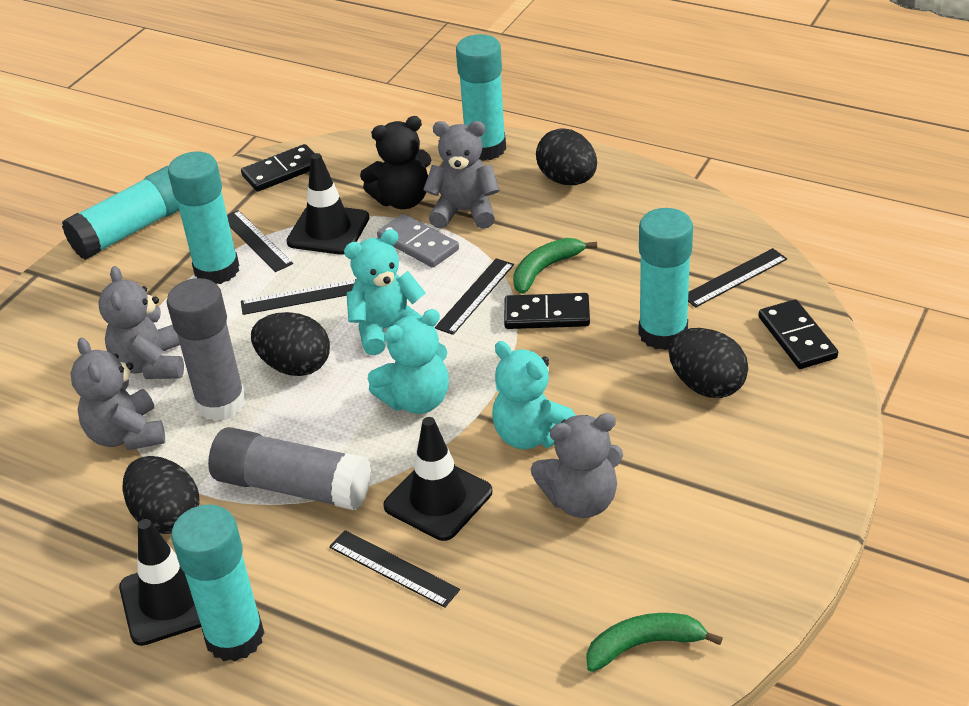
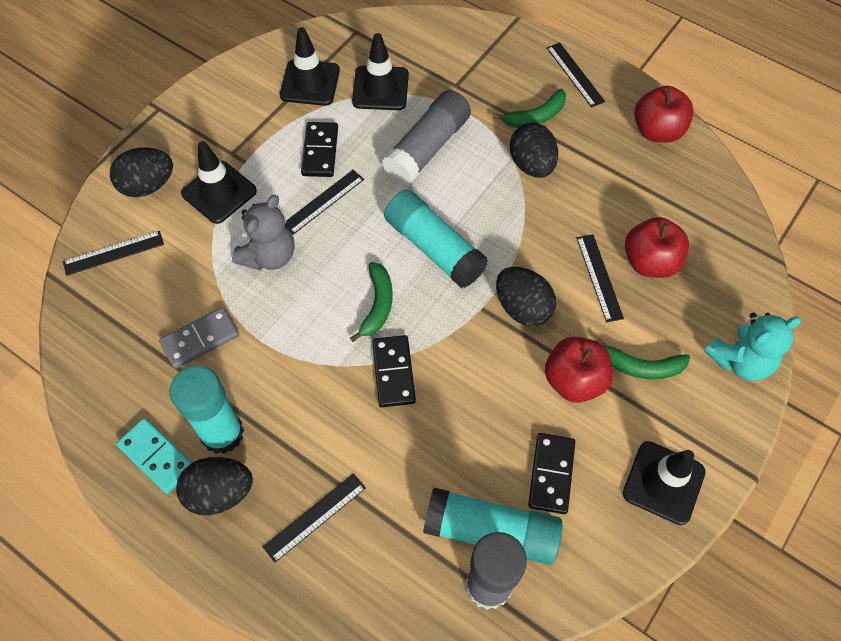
black teddy bear: 1 -> 0
black traffic cone: 3 -> 4
green banana: 2 -> 3
grey teddy bear: 4 -> 1
red apple: 0 -> 3
turquoise domino: 0 -> 1
turquoise glue stick: 5 -> 3
turquoise teddy bear: 3 -> 1

